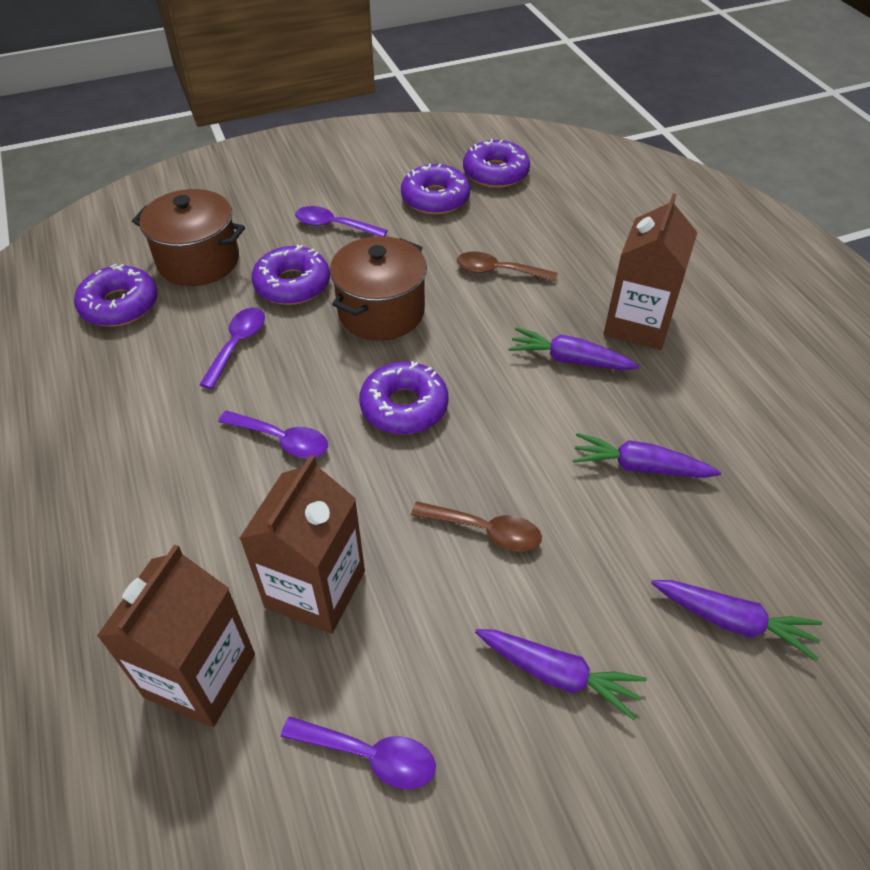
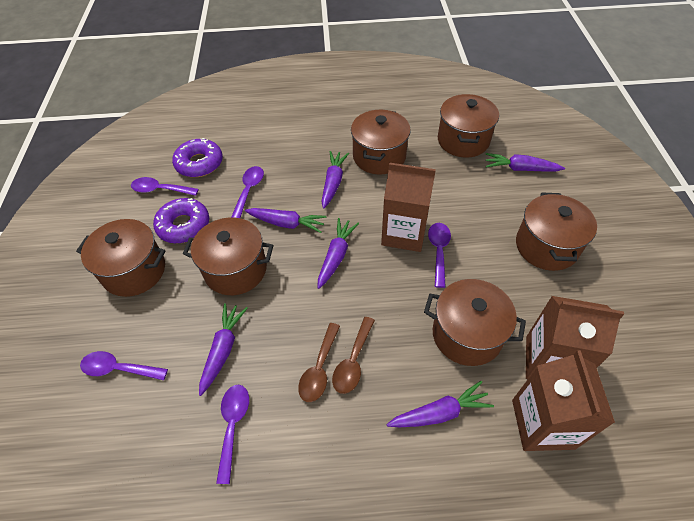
brown pot: 2 -> 6
purple carrot: 4 -> 6
purple donut: 5 -> 2
purple spoon: 4 -> 5

